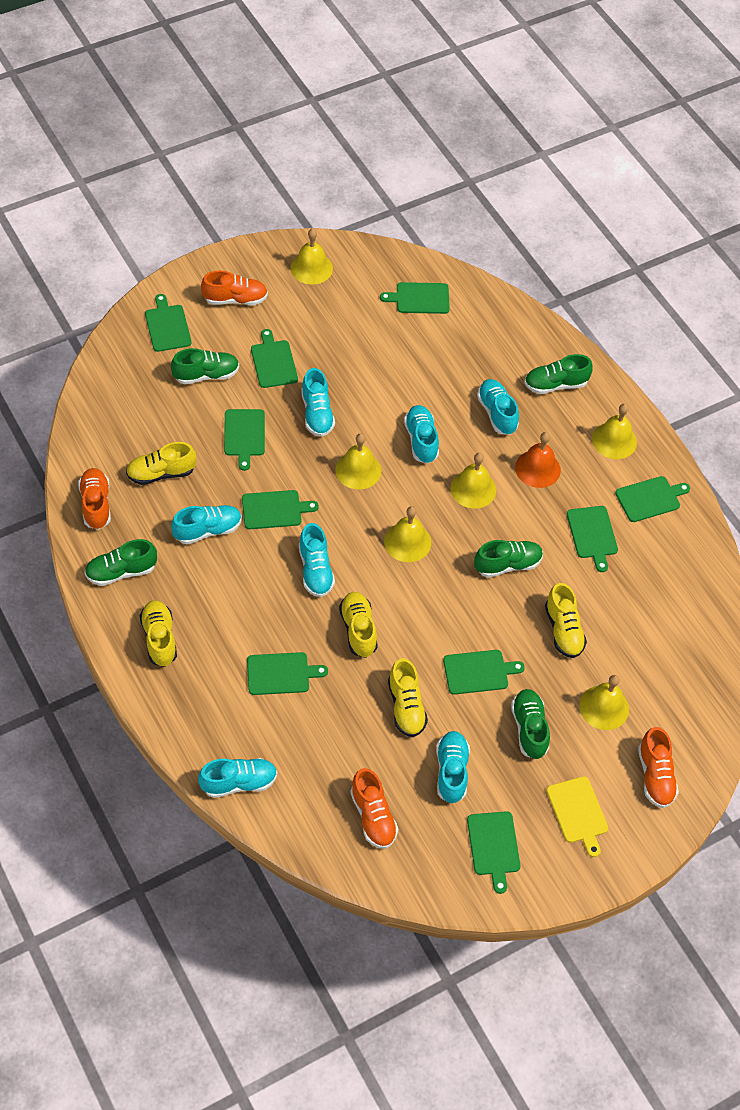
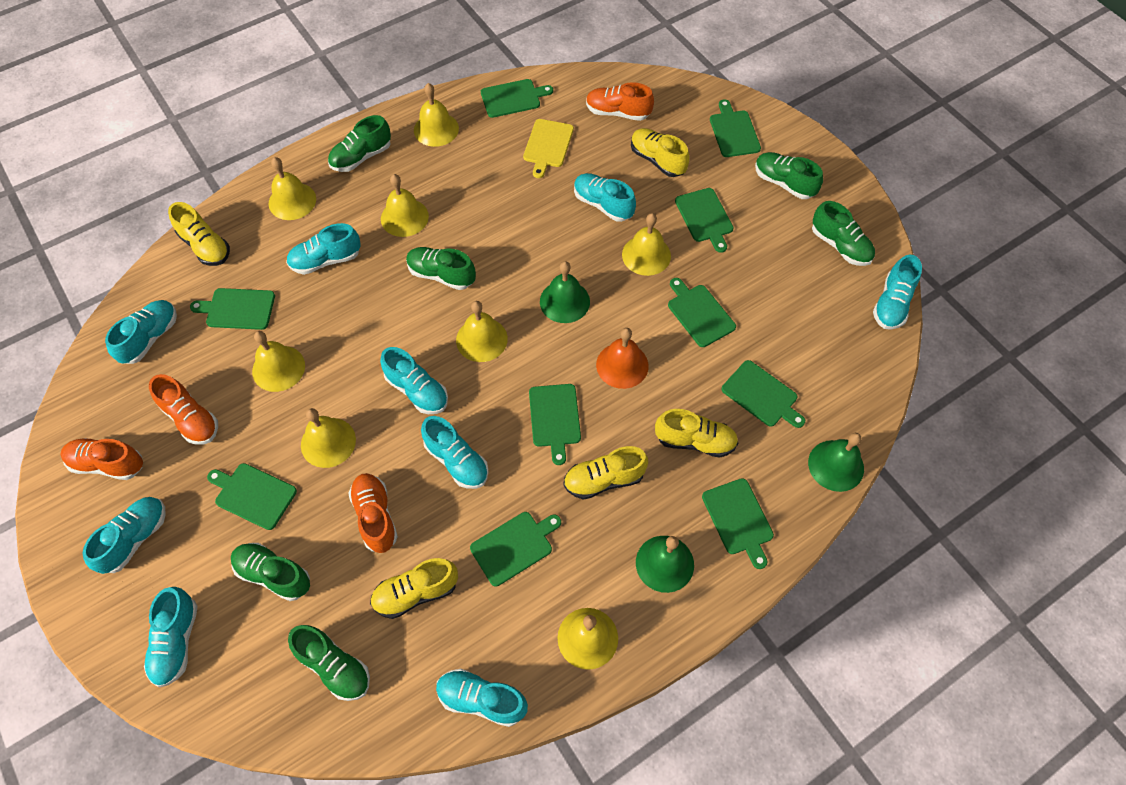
green bell: 0 -> 3
green shoe: 5 -> 6
turquoise shoe: 7 -> 9
yellow bell: 6 -> 8

